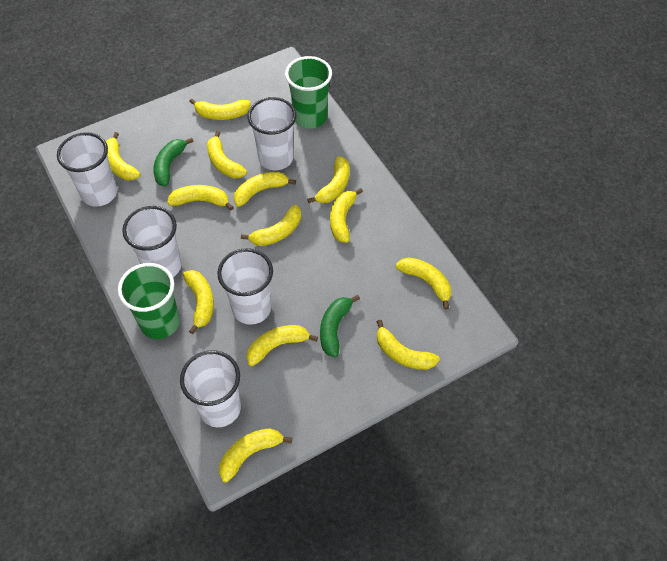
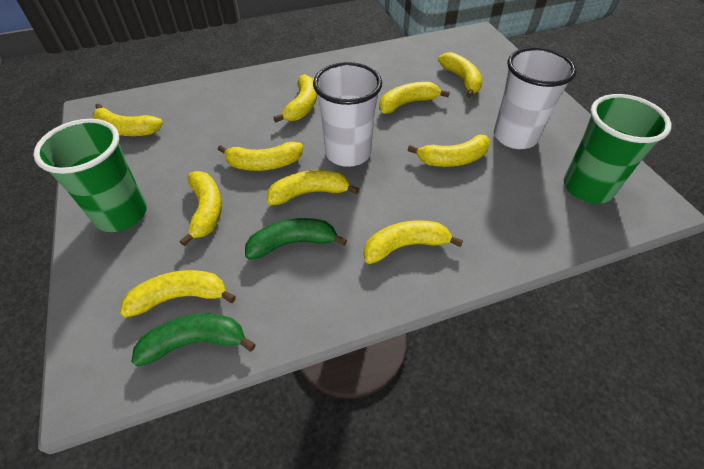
white cup: 5 -> 2
yellow banana: 13 -> 10

